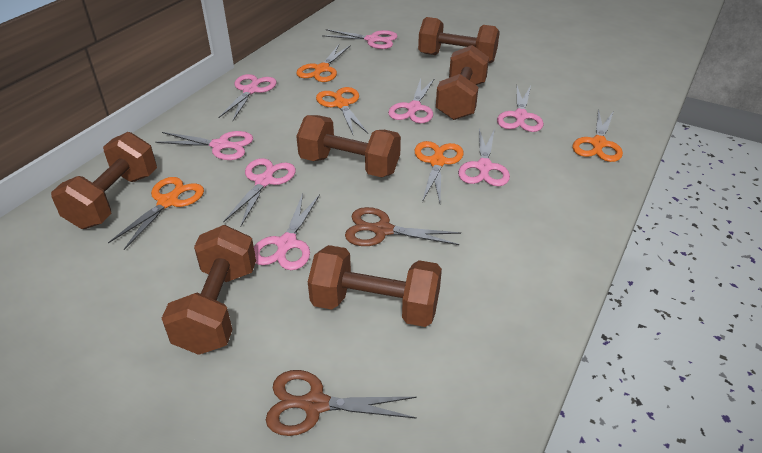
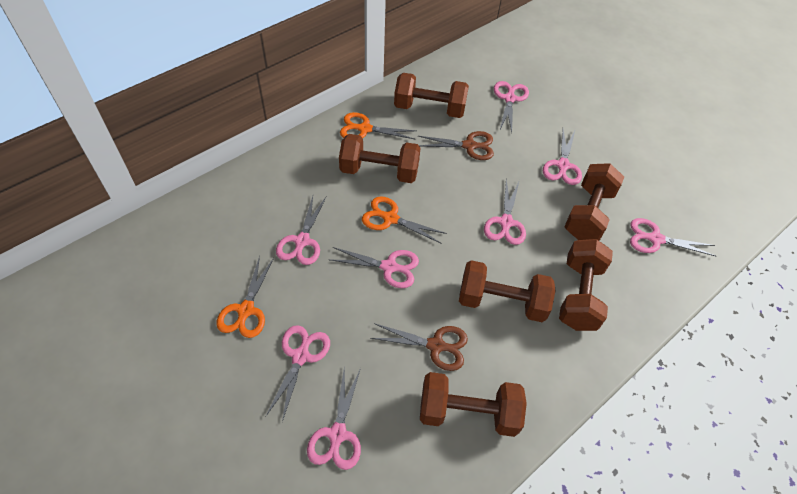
orange scissors: 5 -> 3

